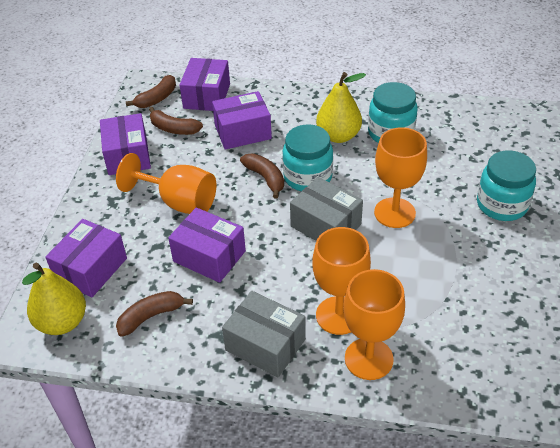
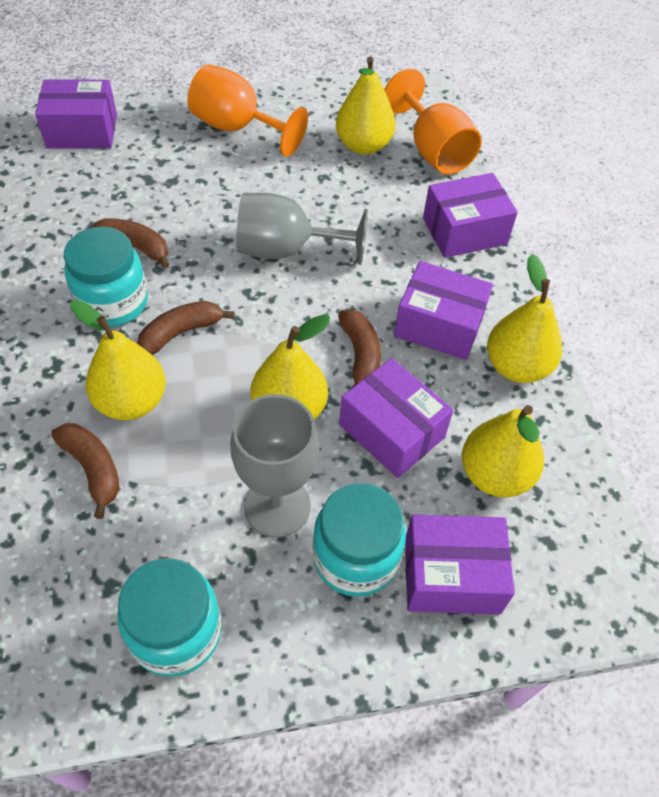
grey box: 2 -> 0
grey goblet: 0 -> 2
orange goblet: 4 -> 2
yellow pear: 2 -> 5

